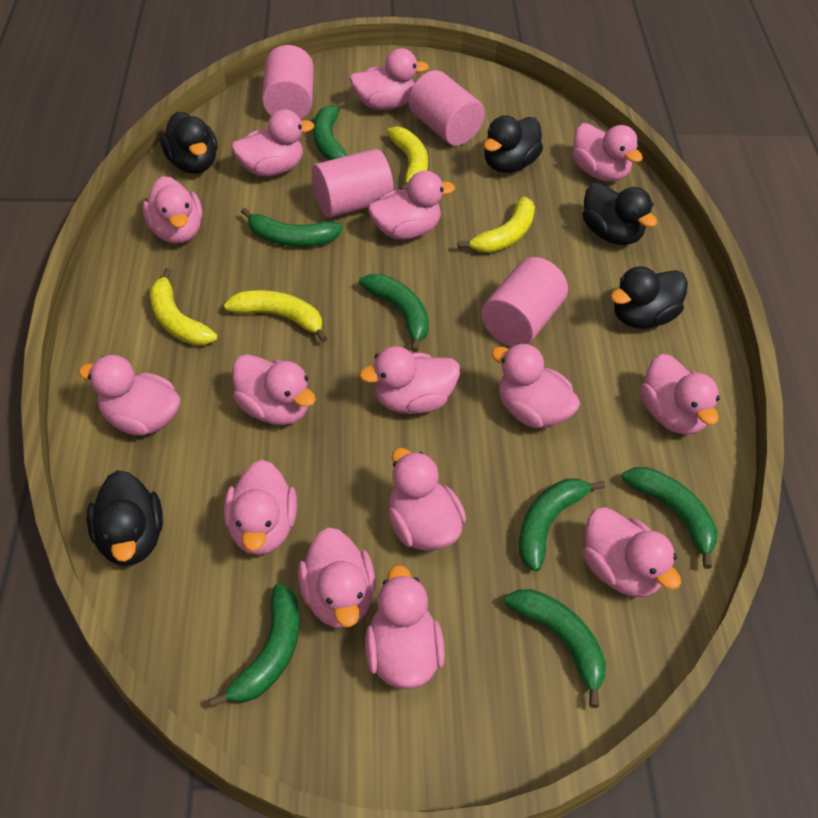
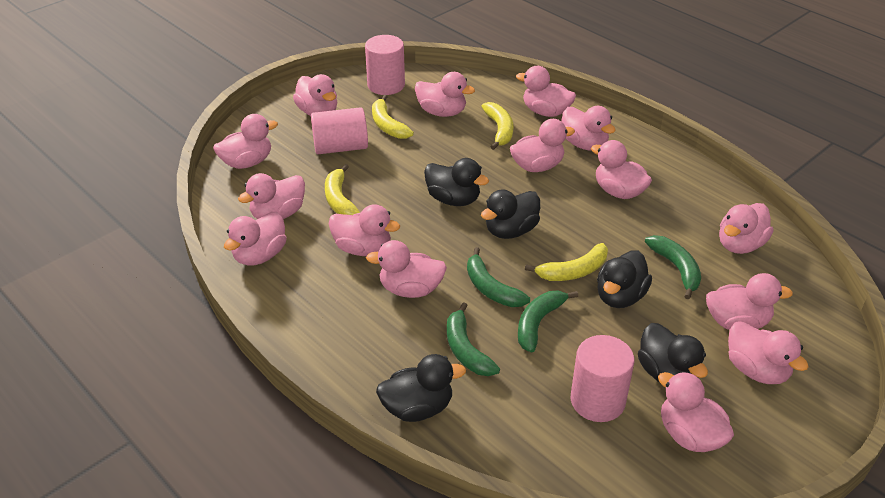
green banana: 7 -> 4
pink cylinder: 4 -> 3

